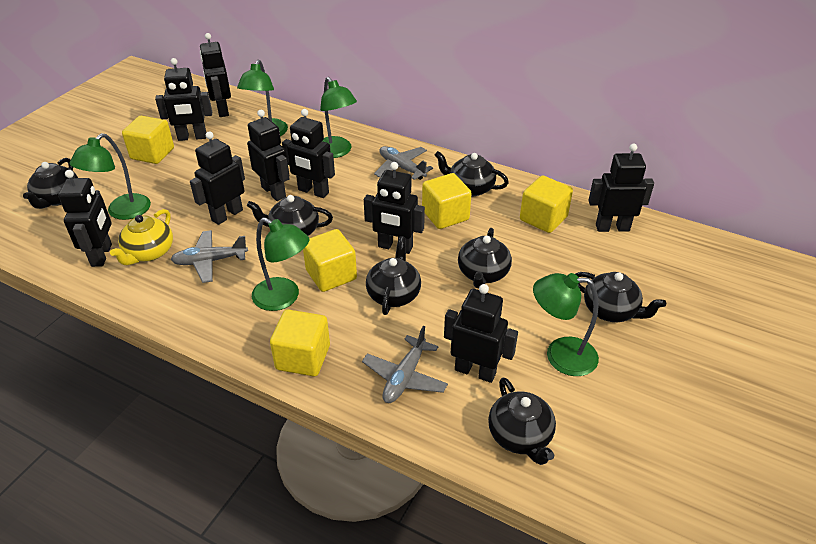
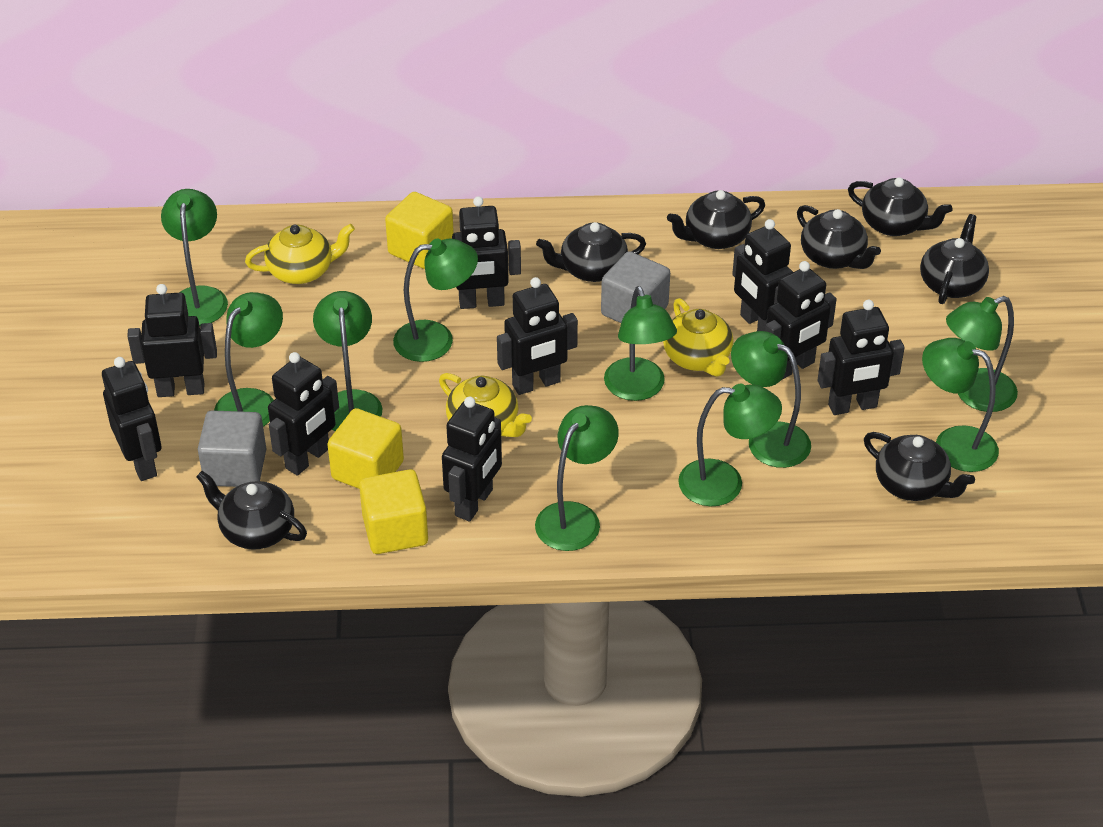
green lamp: 5 -> 10
grey cube: 0 -> 2
grey plane: 3 -> 0
yellow cube: 5 -> 3
yellow teapot: 1 -> 3

